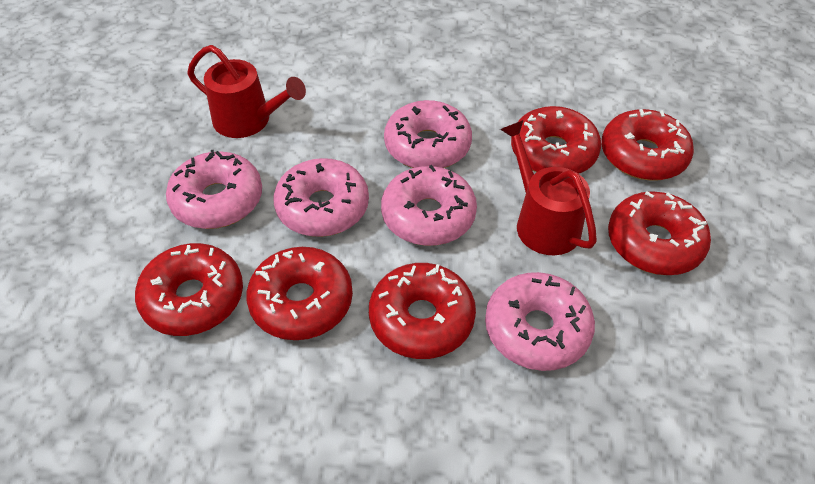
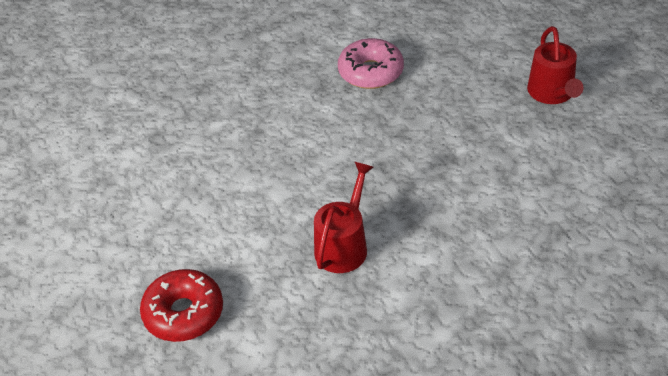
pink donut: 5 -> 1
red donut: 6 -> 1

